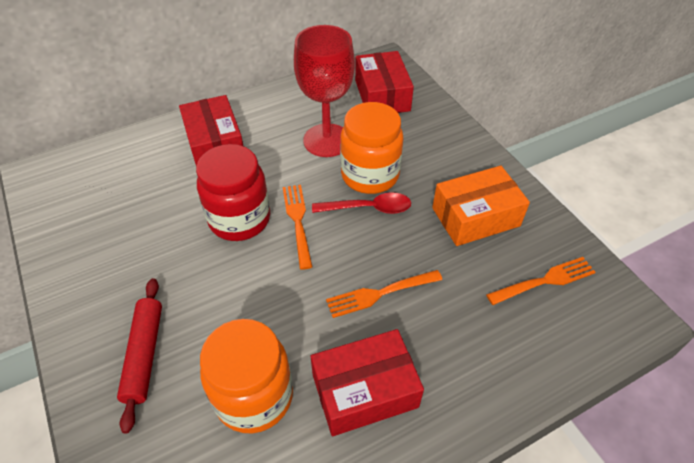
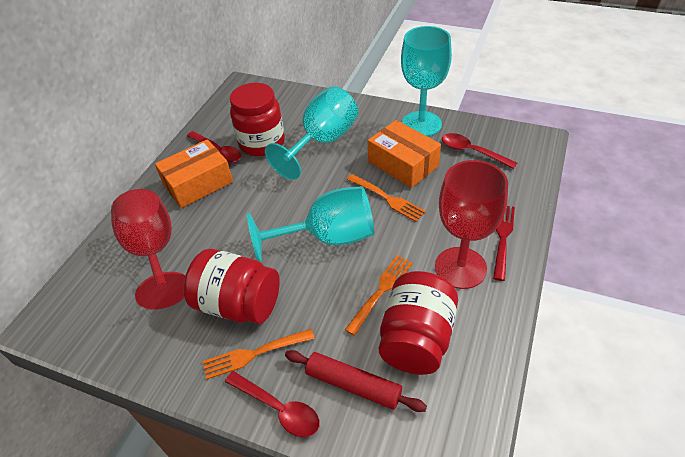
orange box: 1 -> 2
orange jar: 2 -> 0
red box: 3 -> 0
red fork: 0 -> 1
red goblet: 1 -> 2
red jar: 1 -> 3
red spoon: 1 -> 3
turquoise goblet: 0 -> 3

